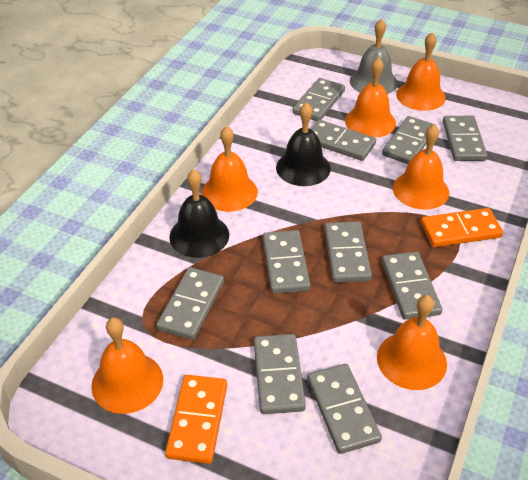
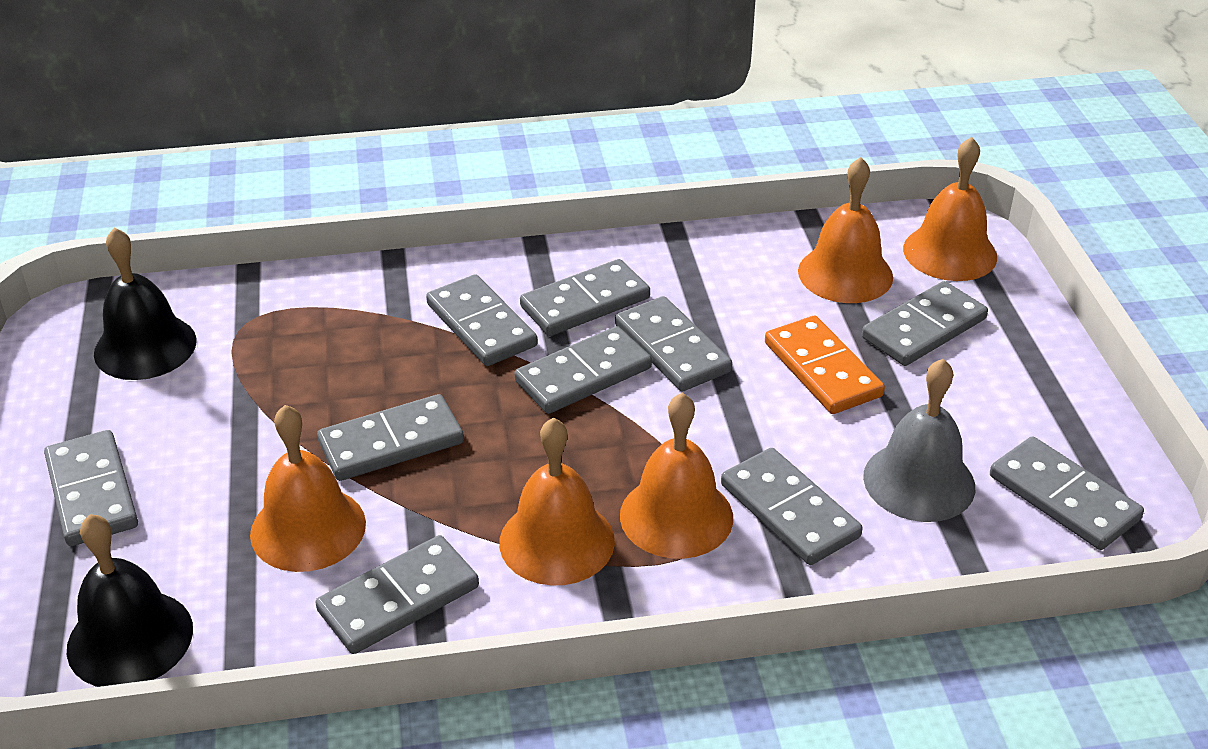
orange bell: 6 -> 5
orange domino: 2 -> 1

